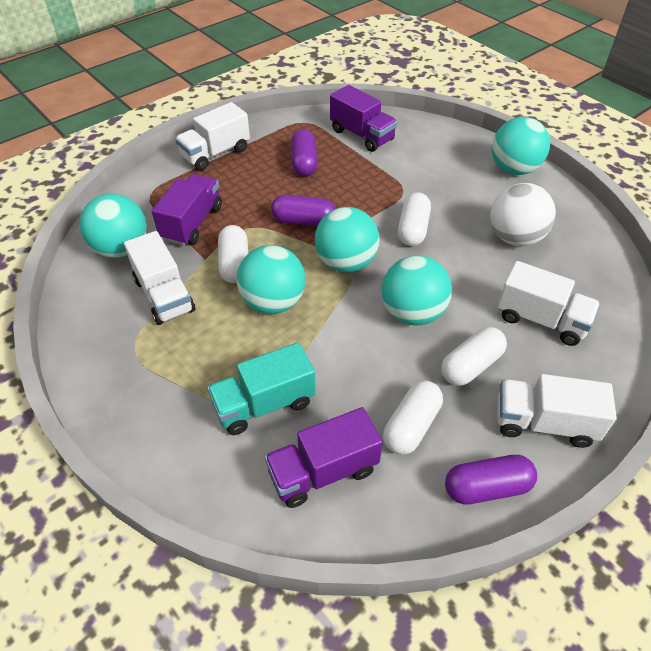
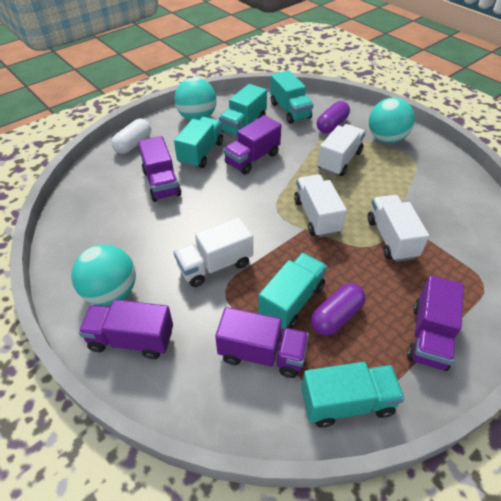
purple capsule: 3 -> 2
purple truck: 3 -> 5
turquoise ball: 5 -> 3
turquoise truck: 1 -> 5
white ball: 1 -> 0
white capsule: 4 -> 1

